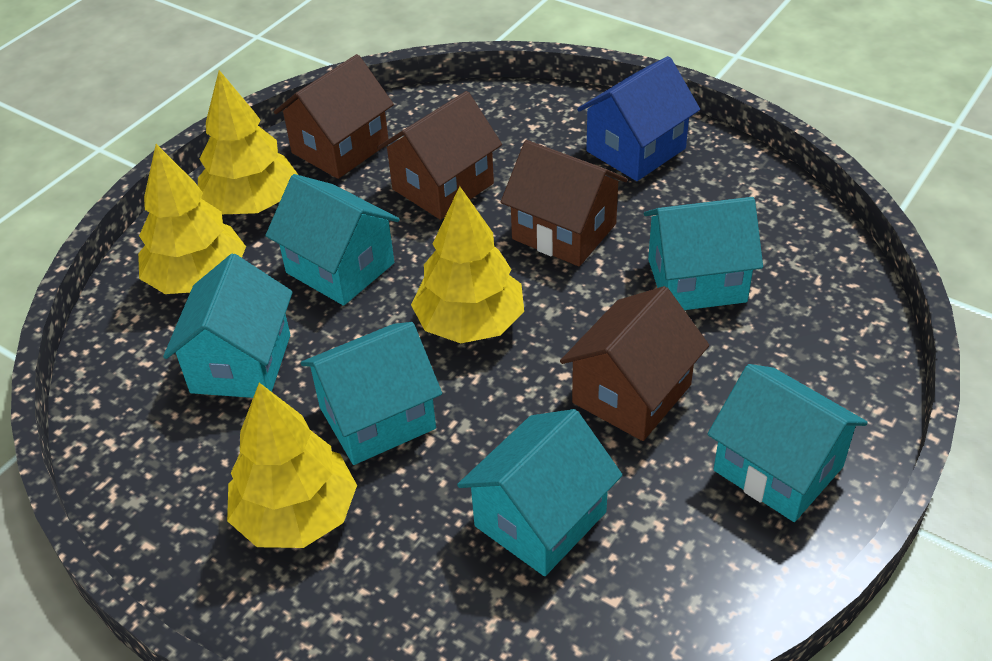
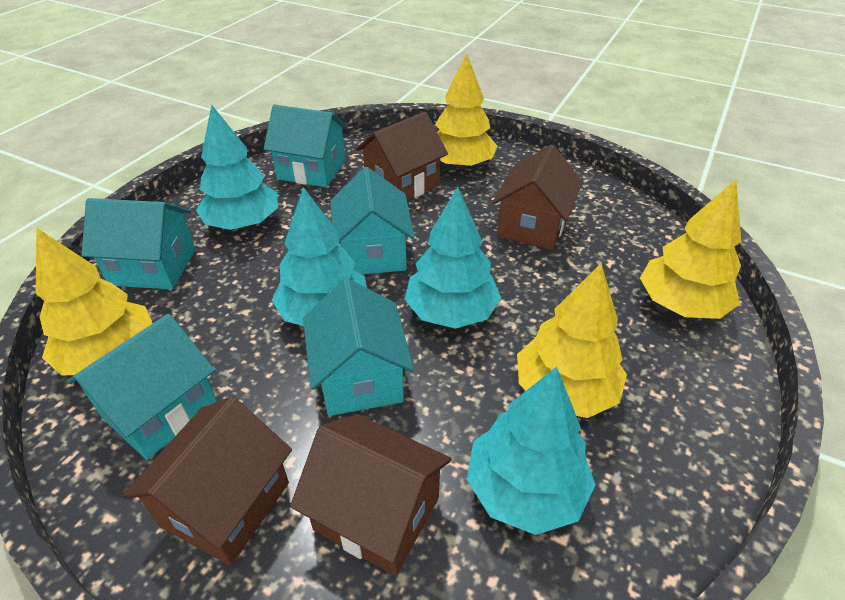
blue house: 1 -> 0
turquoise house: 6 -> 5
turquoise tree: 0 -> 4

